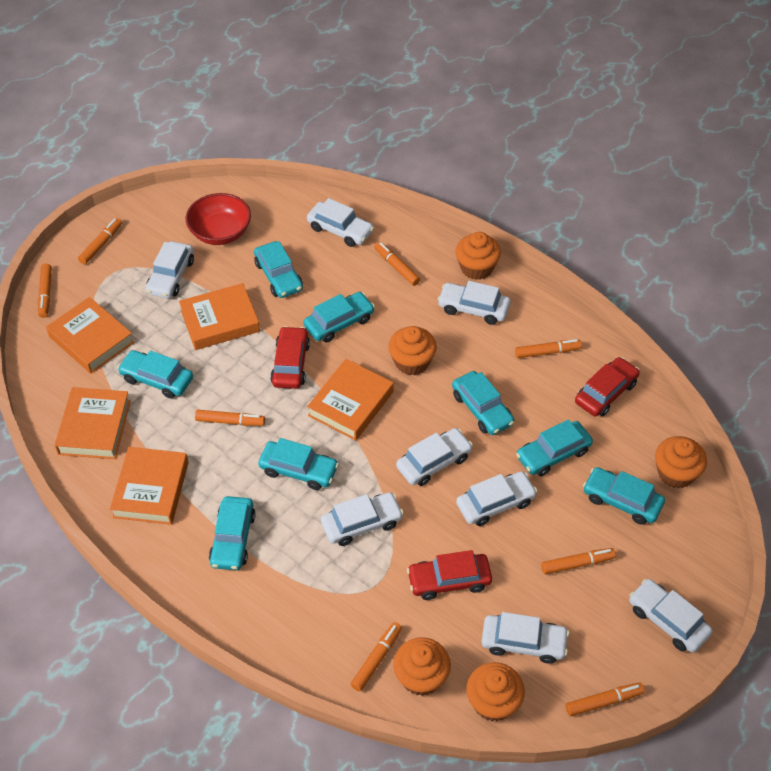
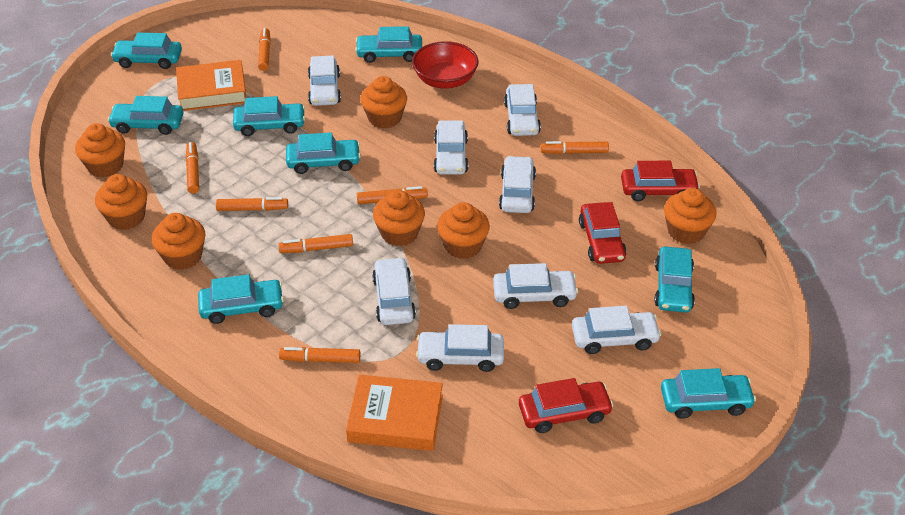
orange book: 5 -> 2
orange cupcake: 5 -> 7
orange marker: 8 -> 7

